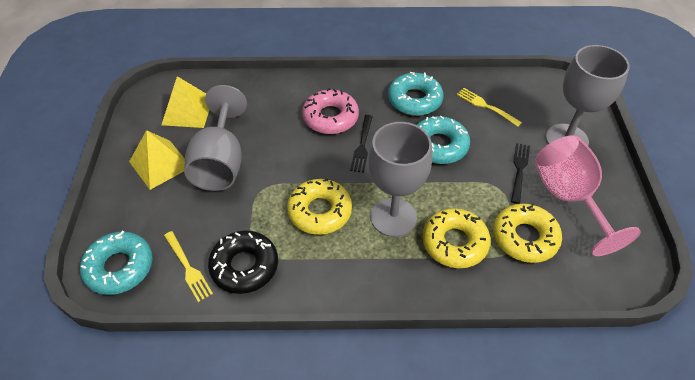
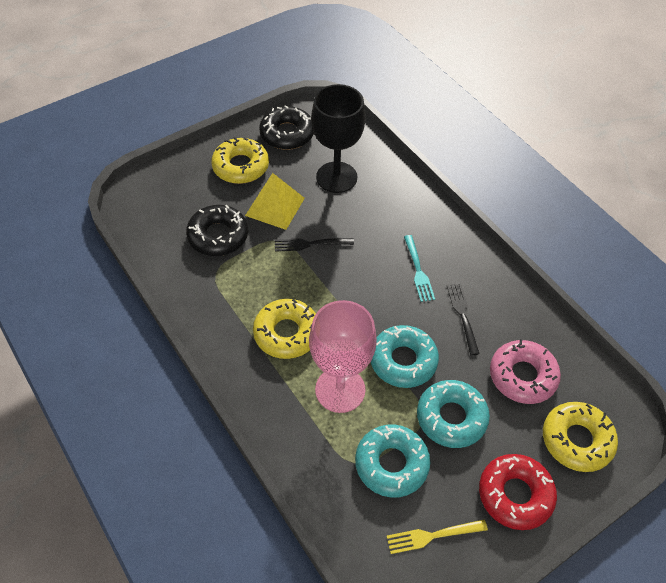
black donut: 1 -> 2
black goblet: 0 -> 1
grey goblet: 3 -> 0
red donut: 0 -> 1
turquoise fork: 0 -> 1
yellow fork: 2 -> 1
yellow pyramid: 2 -> 1

